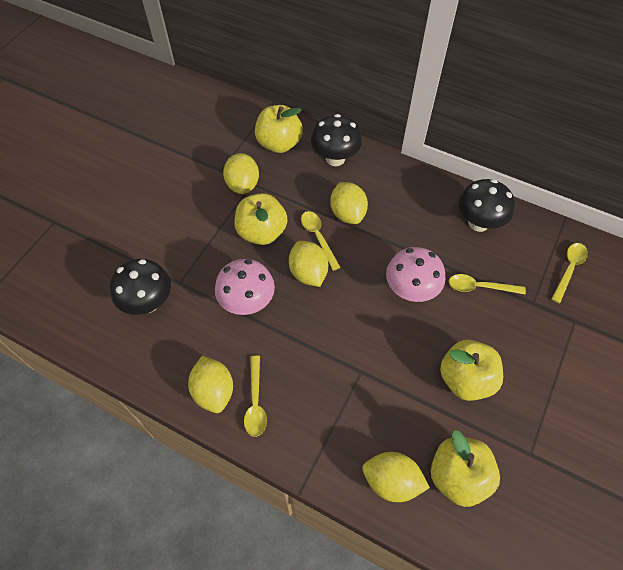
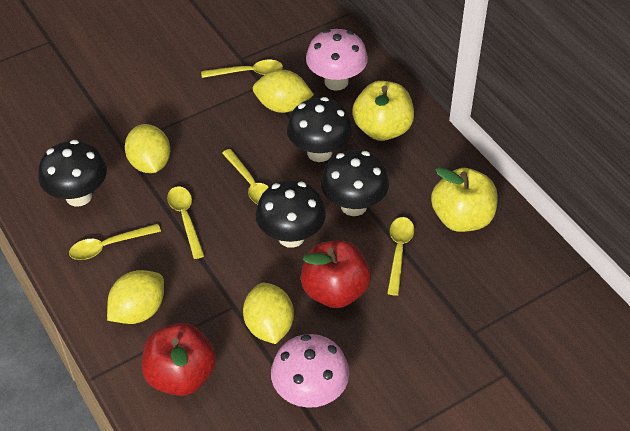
black mushroom: 3 -> 4
red apple: 0 -> 2
yellow apple: 4 -> 2
yellow lemon: 5 -> 4
yellow spoon: 4 -> 5

